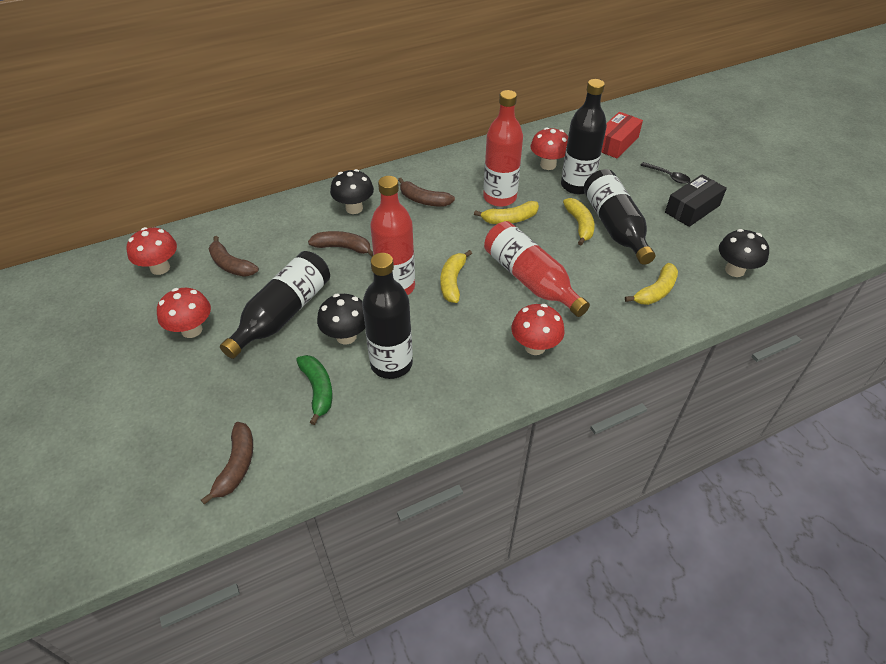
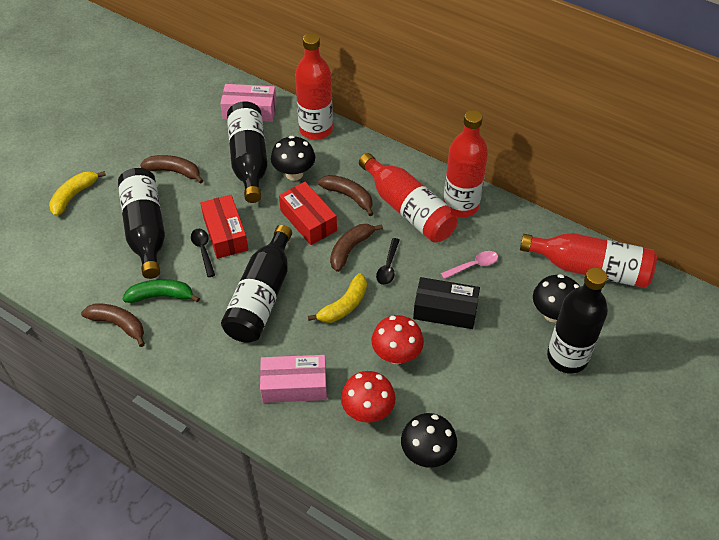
black spoon: 1 -> 2
pink box: 0 -> 2
pink spoon: 0 -> 1
red bottle: 3 -> 4
red box: 1 -> 2
red mushroom: 4 -> 2
yellow banana: 4 -> 2

